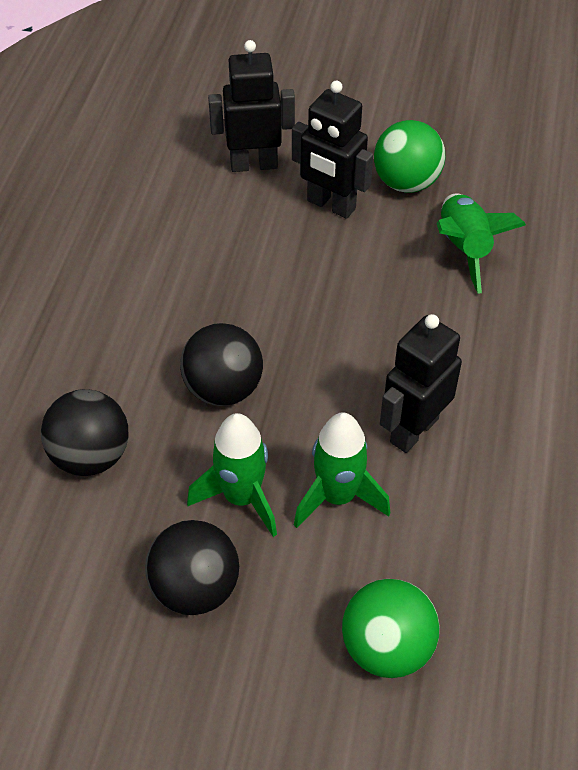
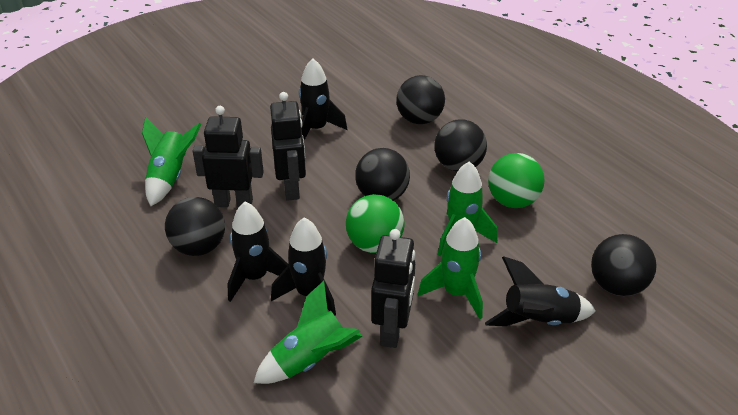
black ball: 3 -> 5
black rocket: 0 -> 4
green rocket: 3 -> 4

